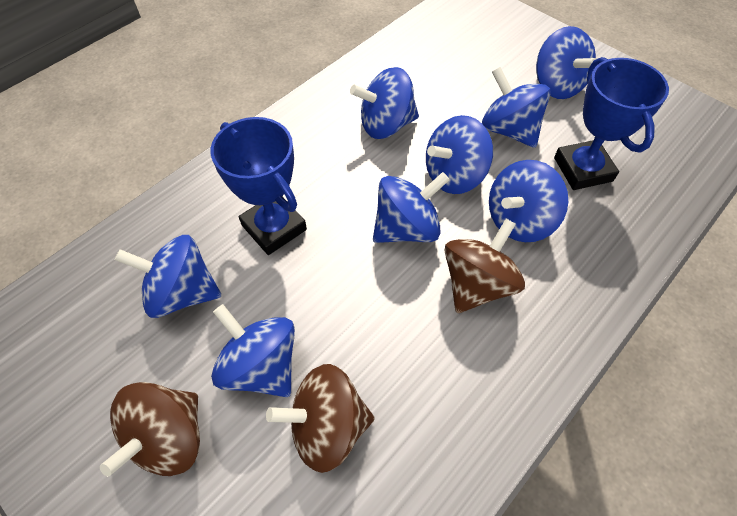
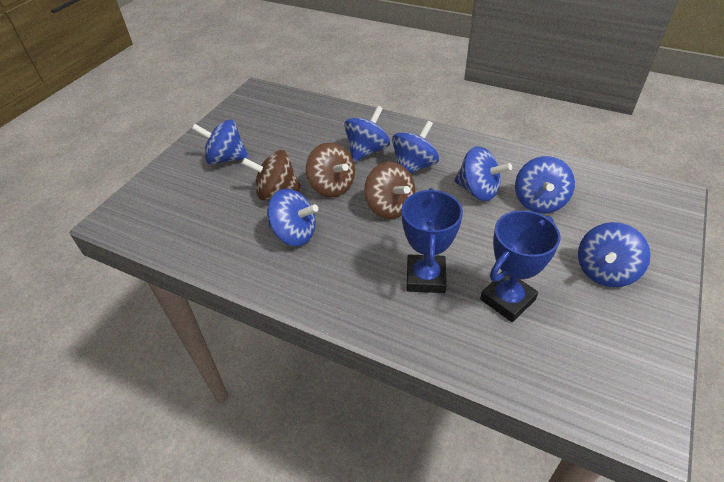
blue spinning top: 8 -> 7

